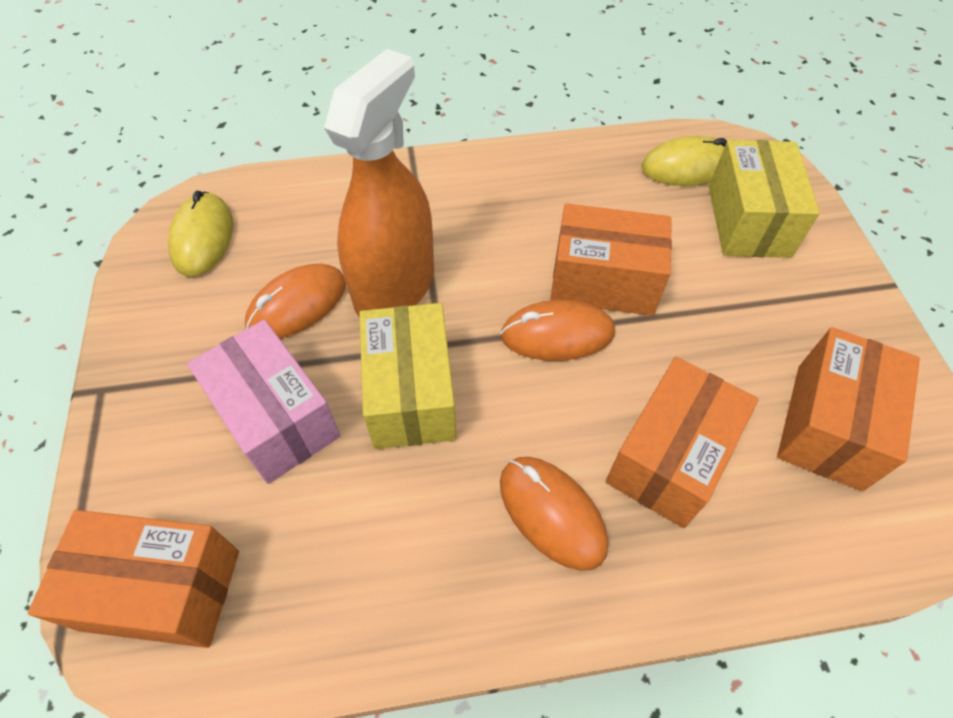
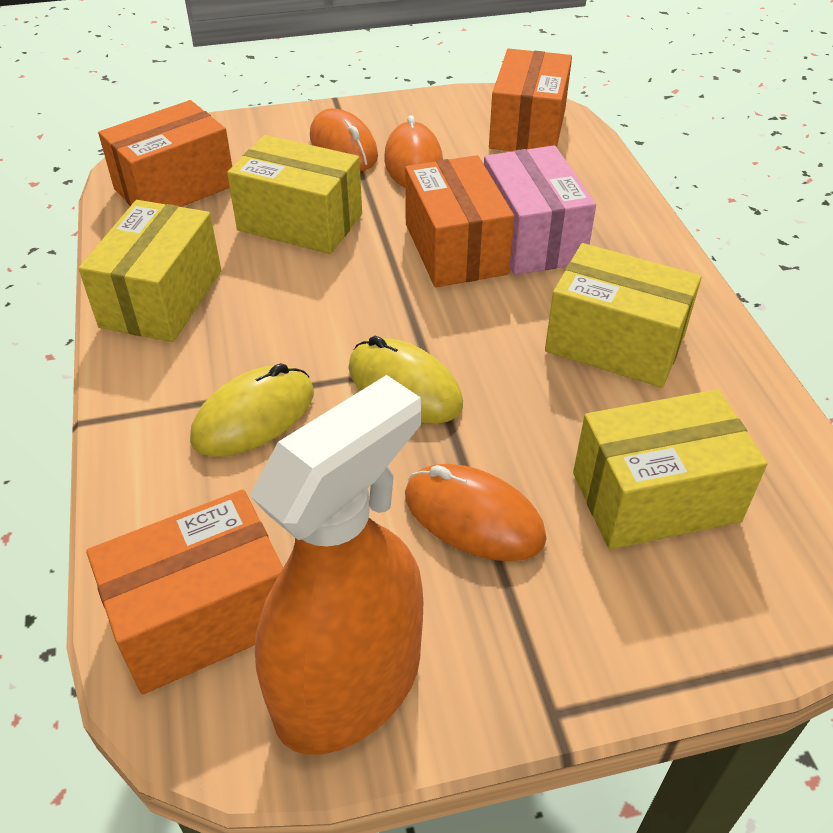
yellow box: 2 -> 4

